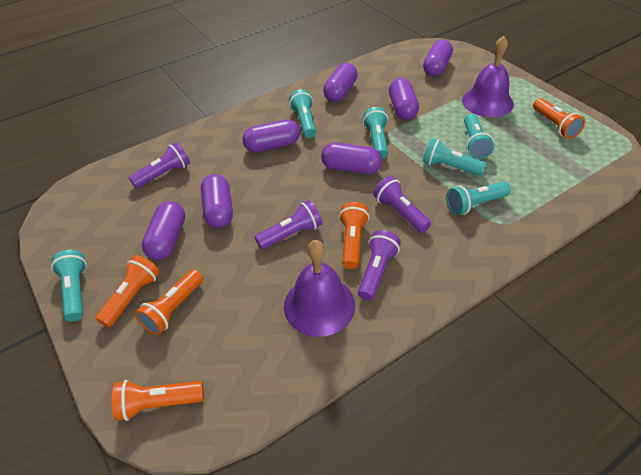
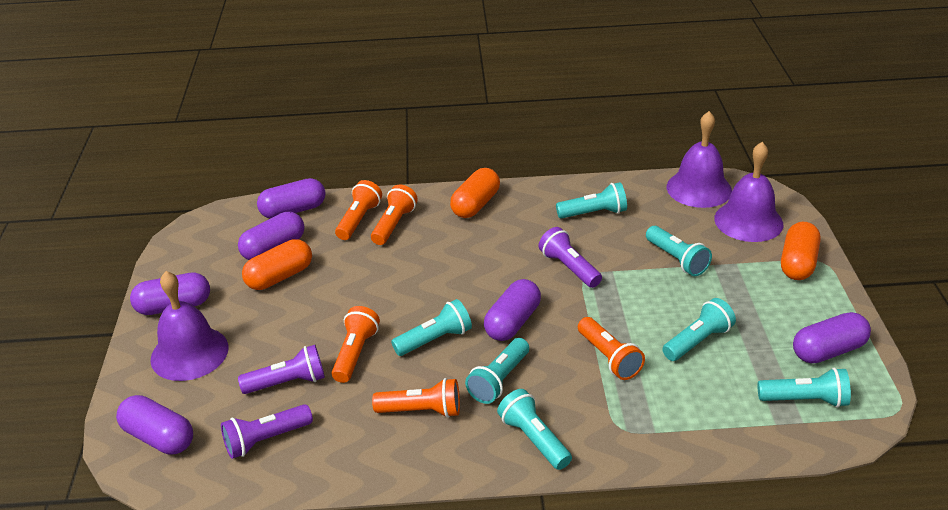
orange capsule: 0 -> 3
purple bell: 2 -> 3
purple capsule: 7 -> 6
purple flashlight: 4 -> 3
turquoise flashlight: 6 -> 7

